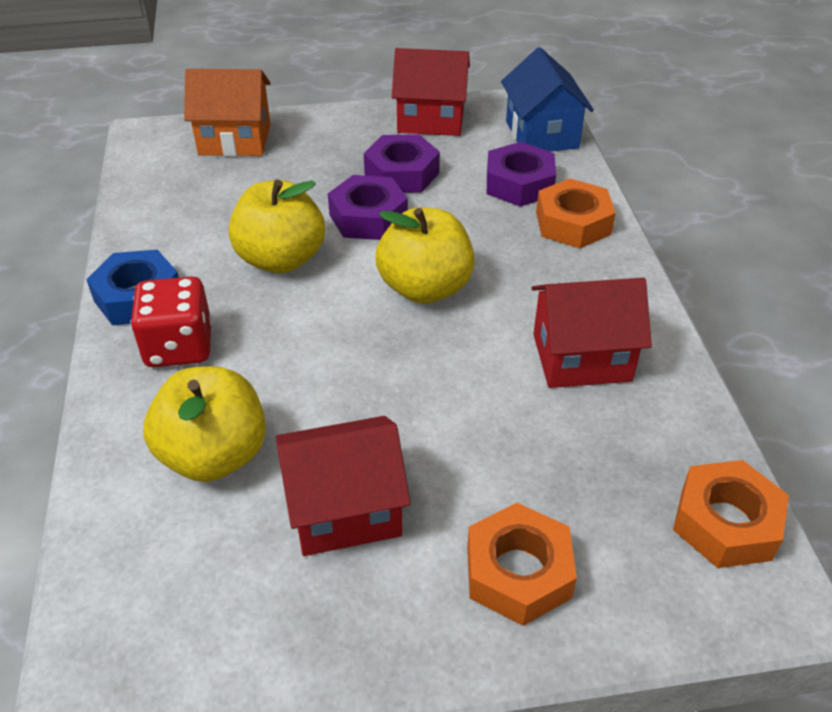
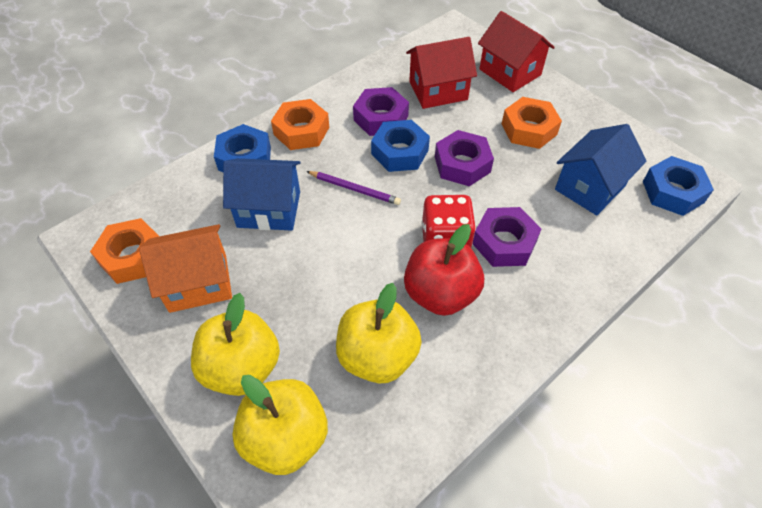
blue house: 1 -> 2
blue nut: 1 -> 3
purple pencil: 0 -> 1
red apple: 0 -> 1
red house: 3 -> 2

